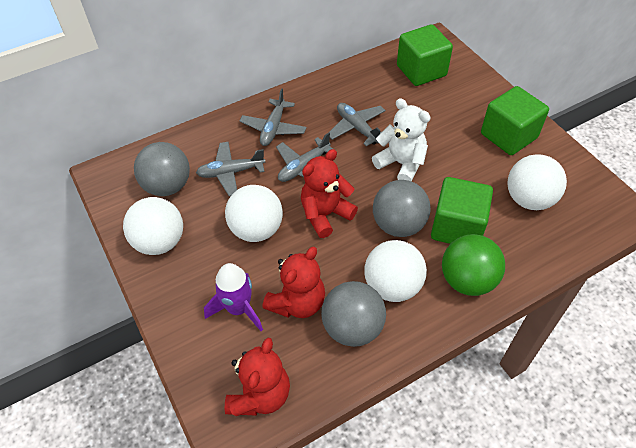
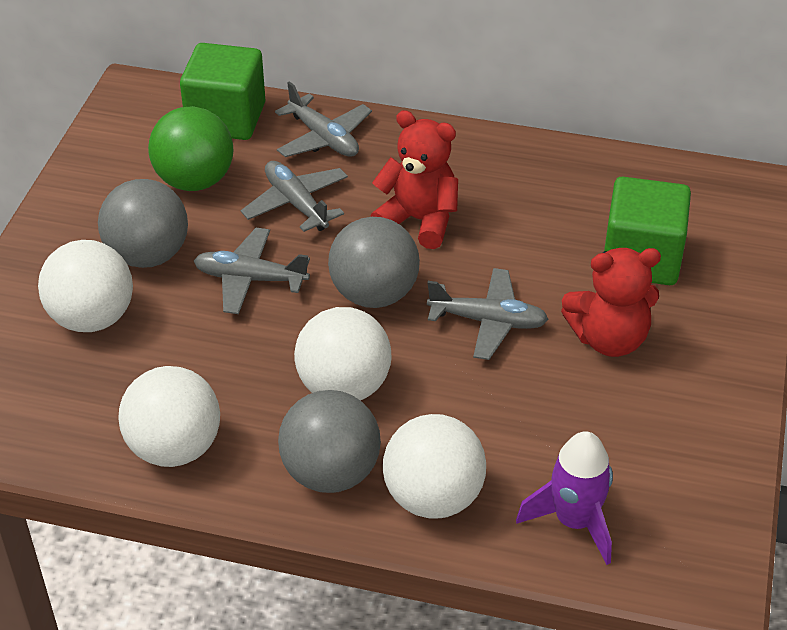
green cube: 3 -> 2
red teddy bear: 3 -> 2
white teddy bear: 1 -> 0

